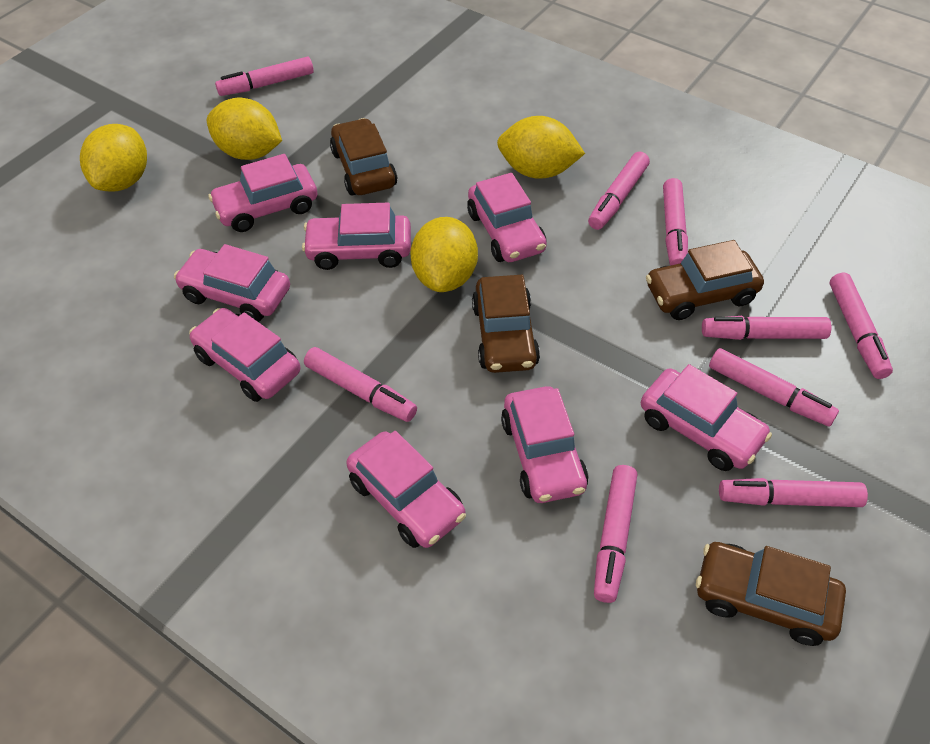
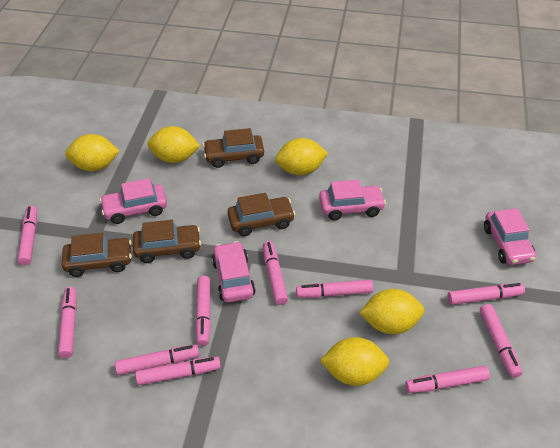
pink car: 8 -> 4
pink marker: 9 -> 10
yellow lemon: 4 -> 5

